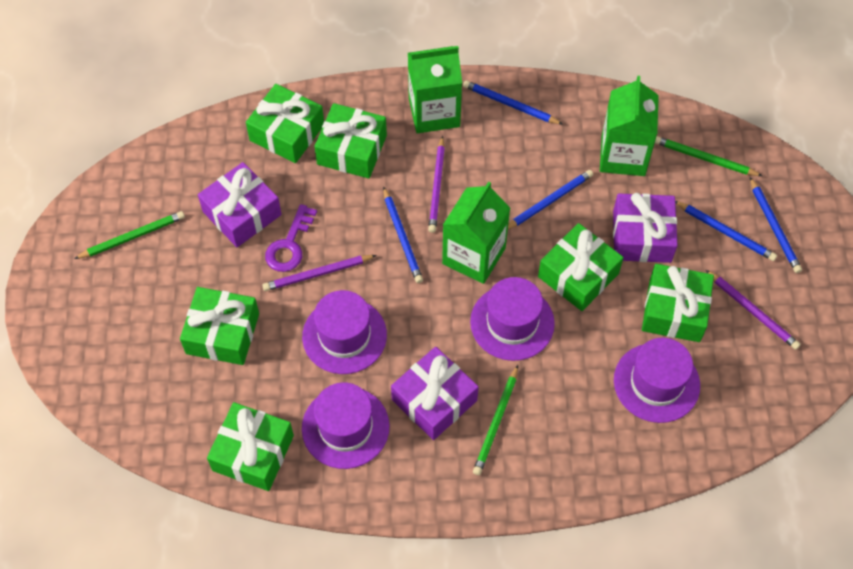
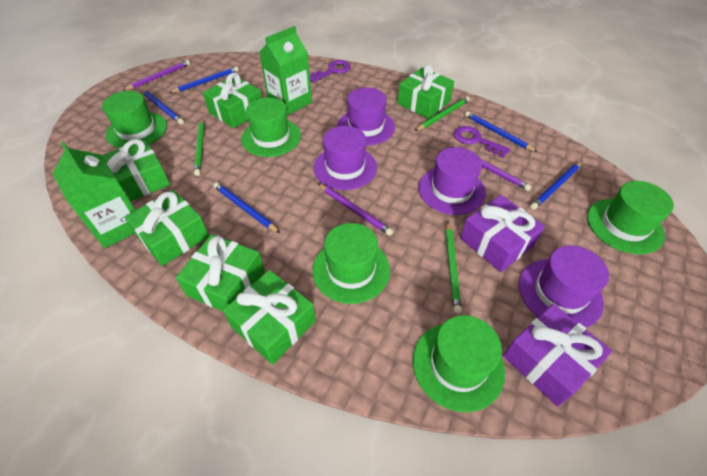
green carton: 3 -> 2
green hat: 0 -> 5
purple gift: 3 -> 2
purple key: 1 -> 2

